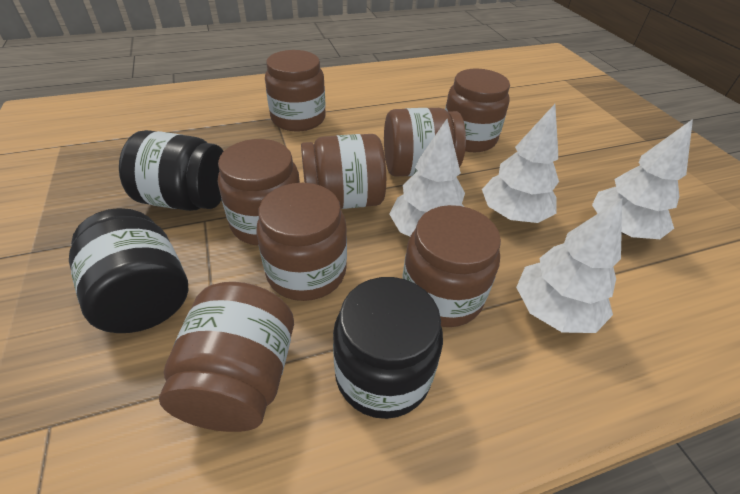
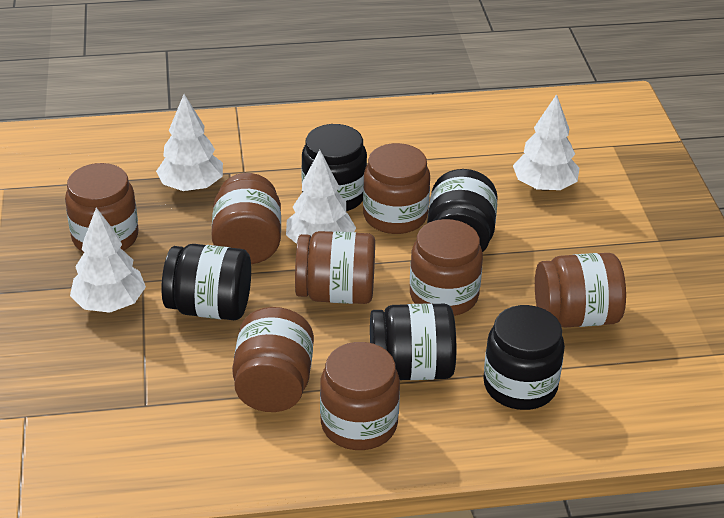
black jar: 3 -> 5

